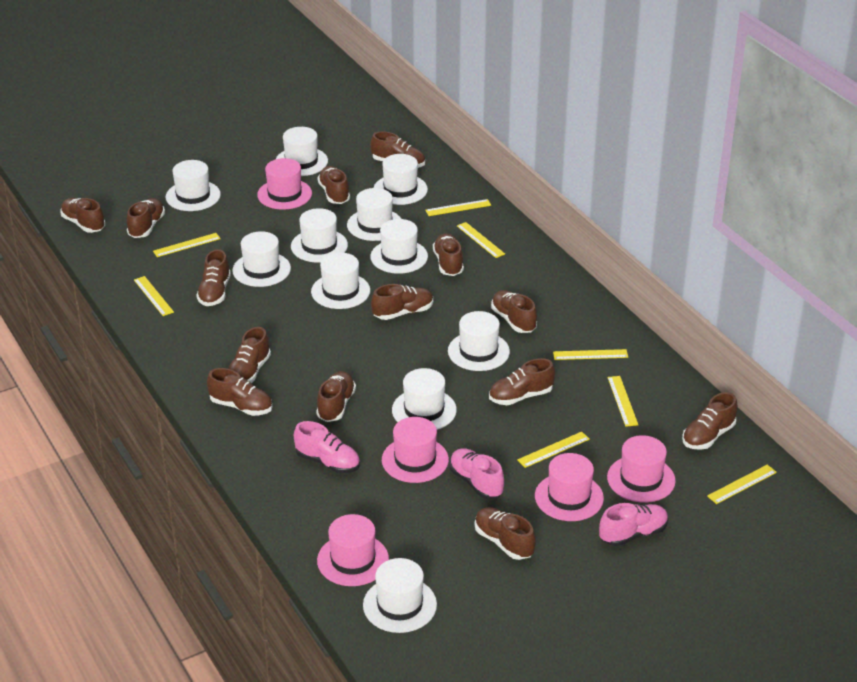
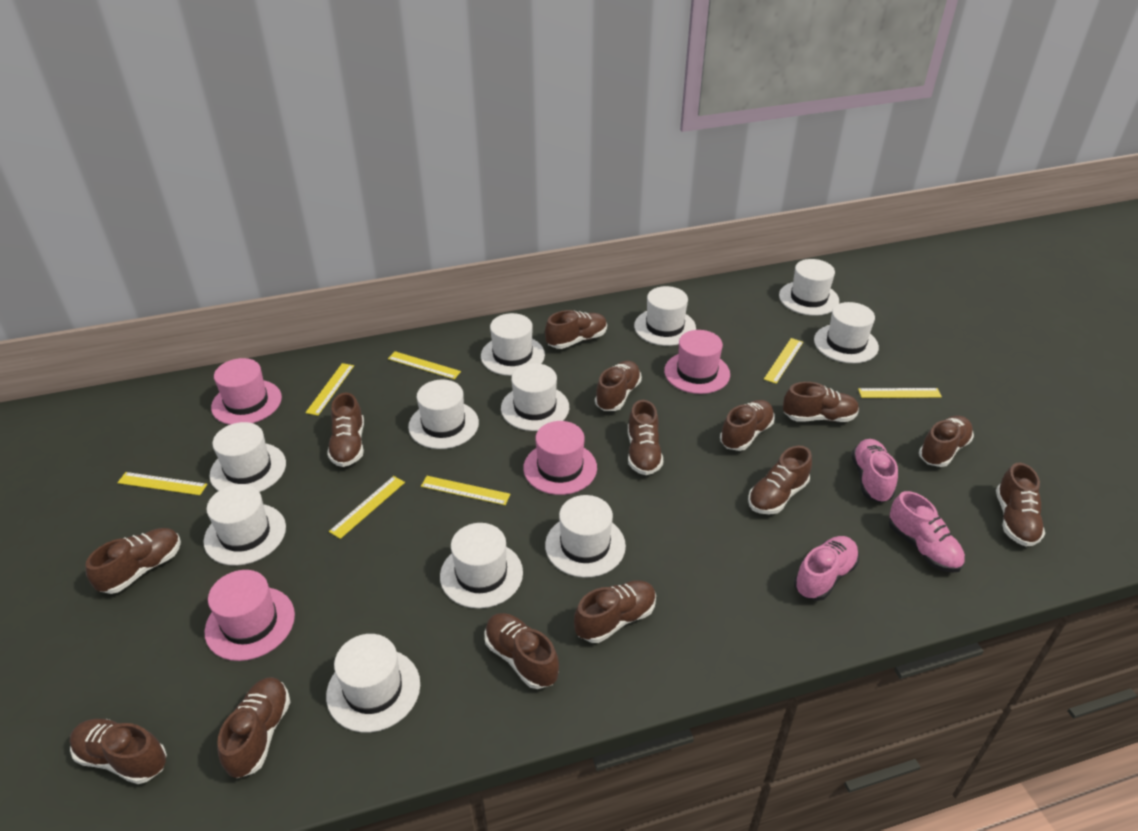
pink hat: 5 -> 4
yellow ruler: 8 -> 7

